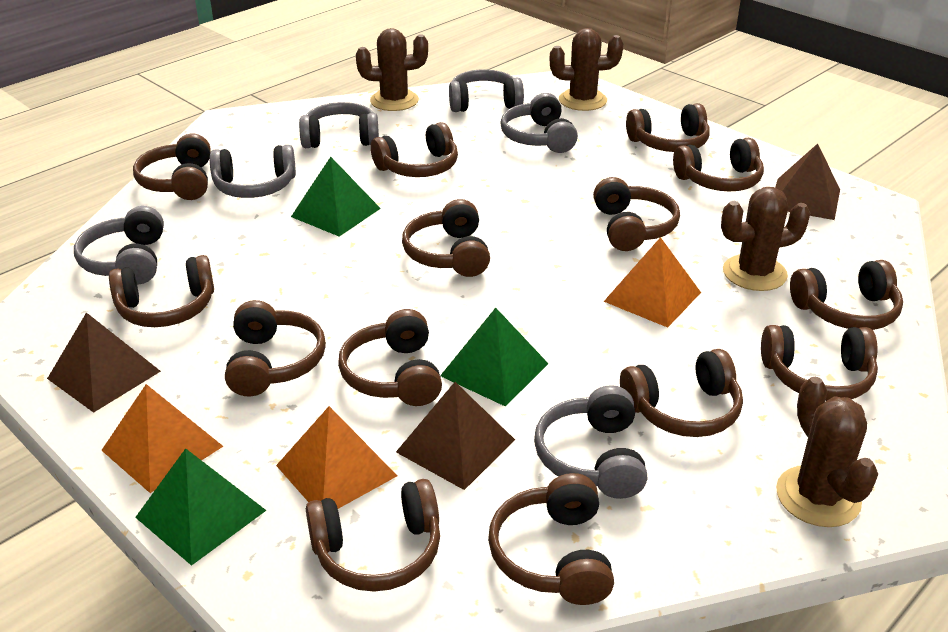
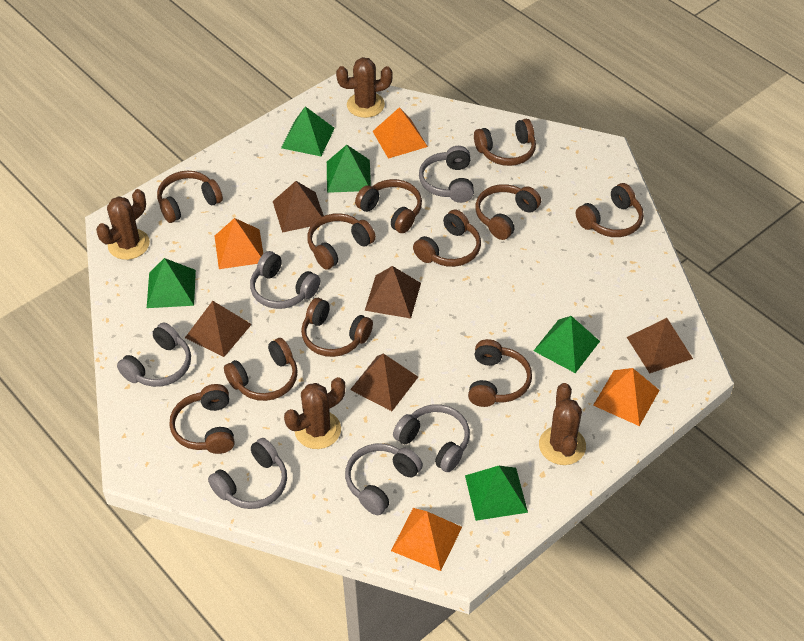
brown headphones: 14 -> 11
brown pyramid: 3 -> 5
green pyramid: 3 -> 5
orange pyramid: 3 -> 4

